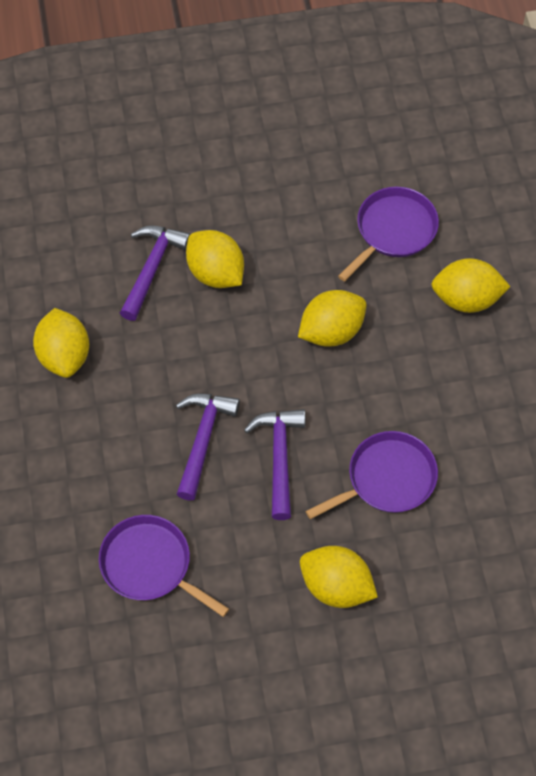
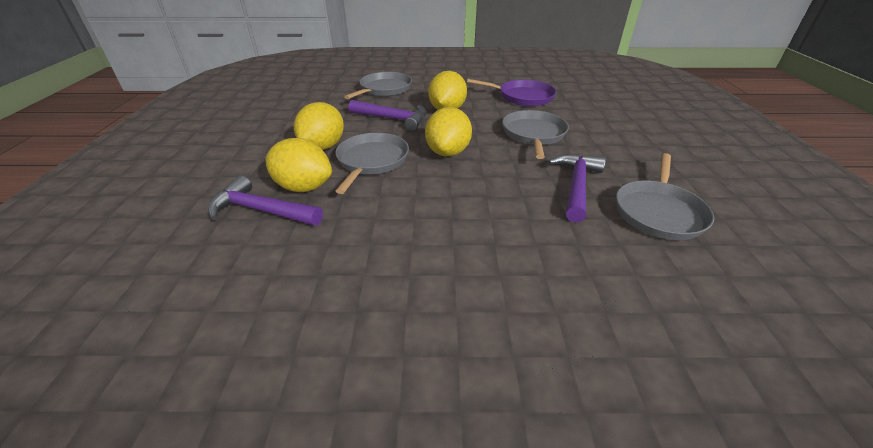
grey pan: 0 -> 4
purple pan: 3 -> 1
yellow lemon: 5 -> 4

